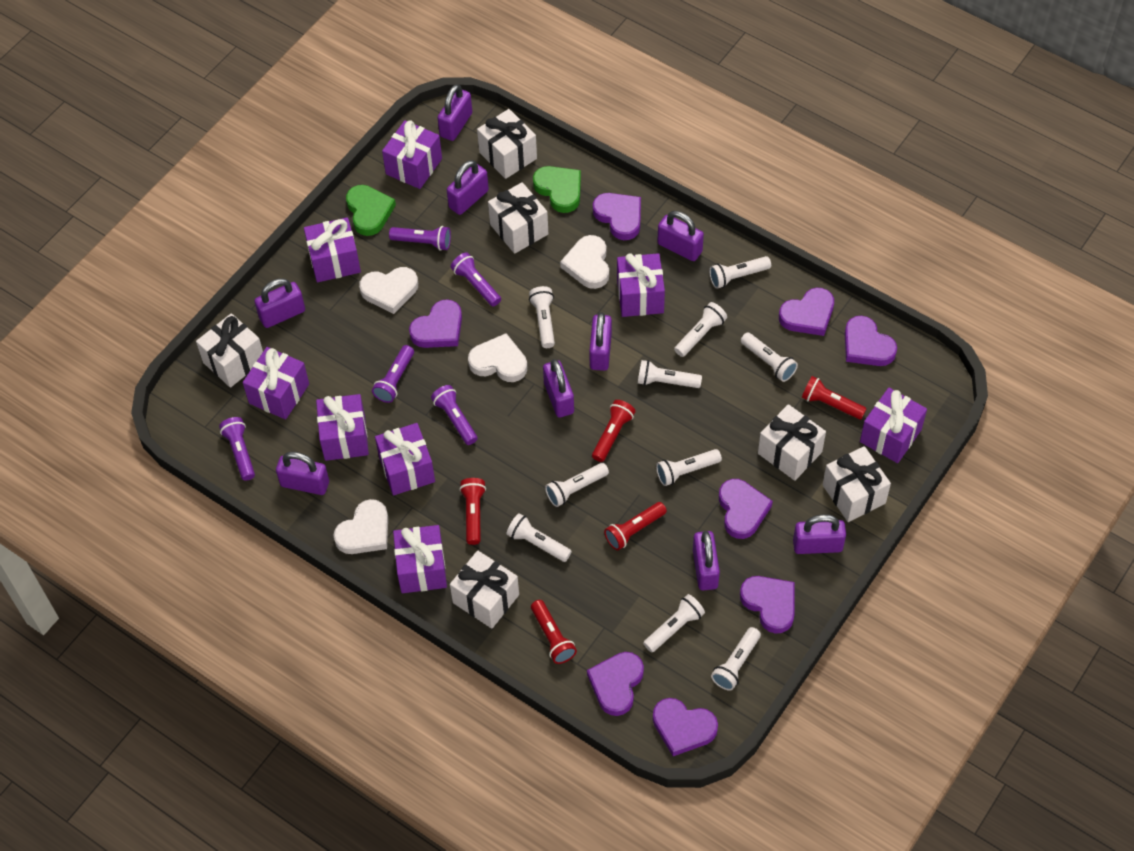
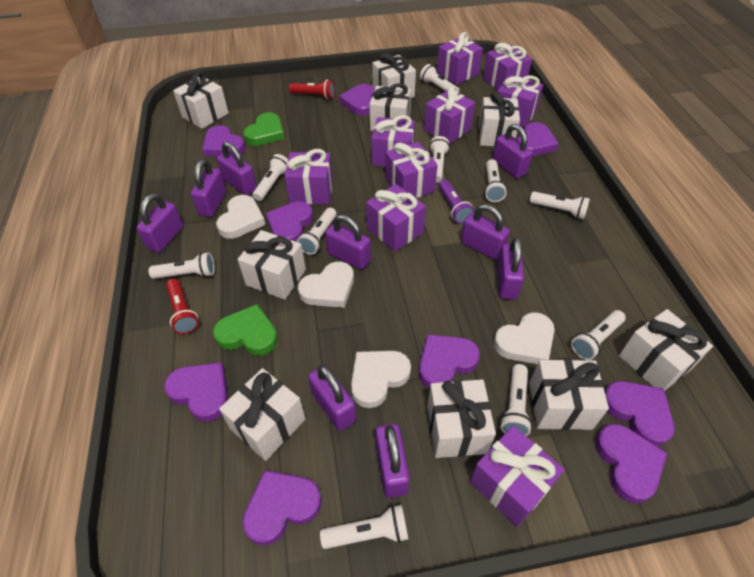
purple flashlight: 5 -> 1
purple gift: 8 -> 9
purple heart: 8 -> 9
red flashlight: 5 -> 2
white gift: 6 -> 9

